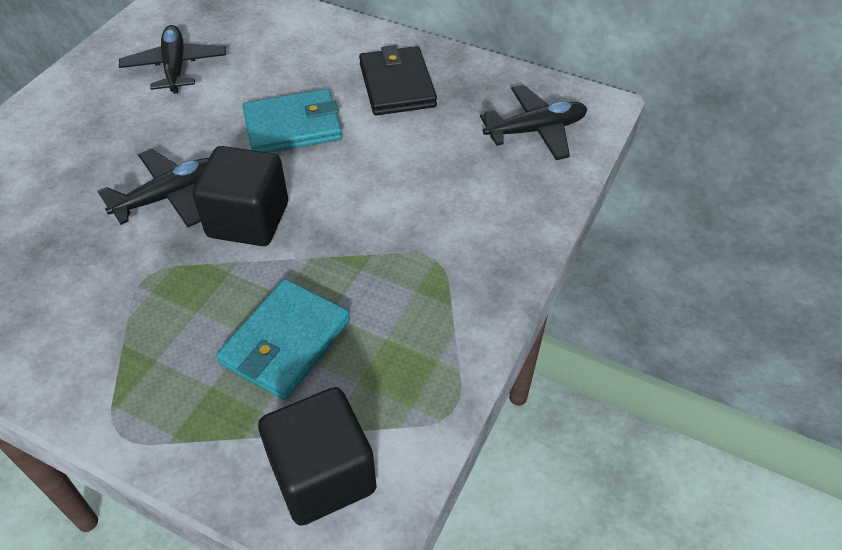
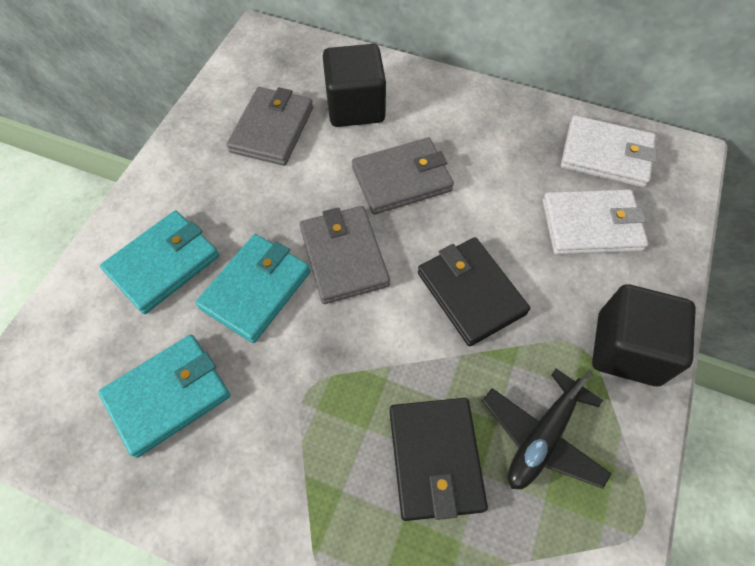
black plane: 3 -> 1
black wallet: 1 -> 2
grey wallet: 0 -> 3
turquoise wallet: 2 -> 3
white wallet: 0 -> 2

